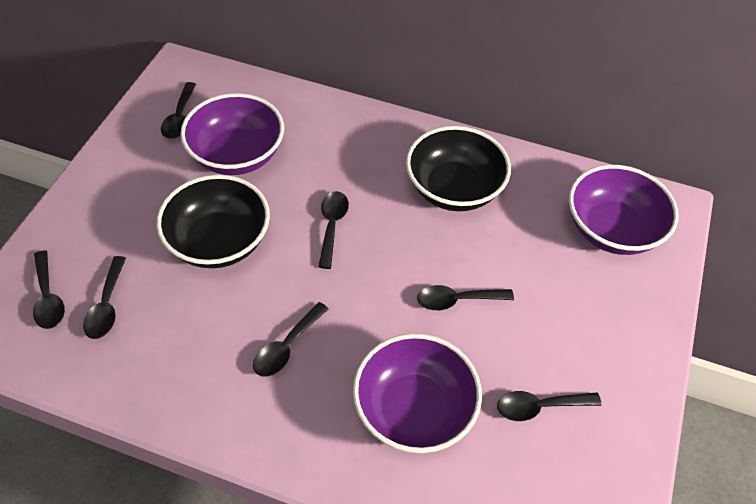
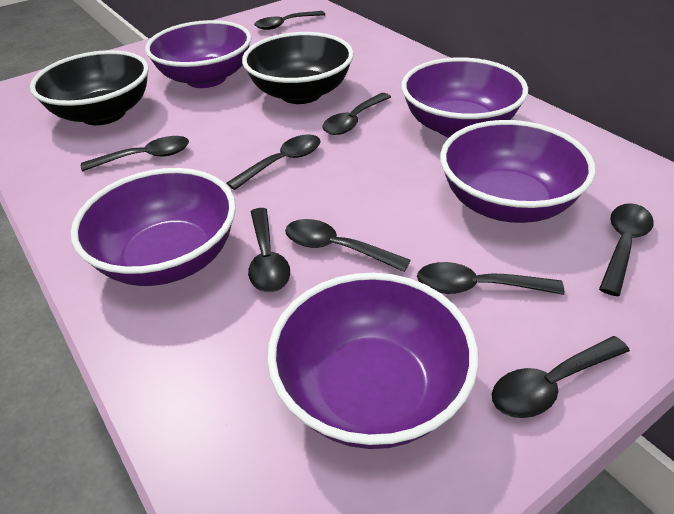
black spoon: 7 -> 9
purple bowl: 3 -> 5

